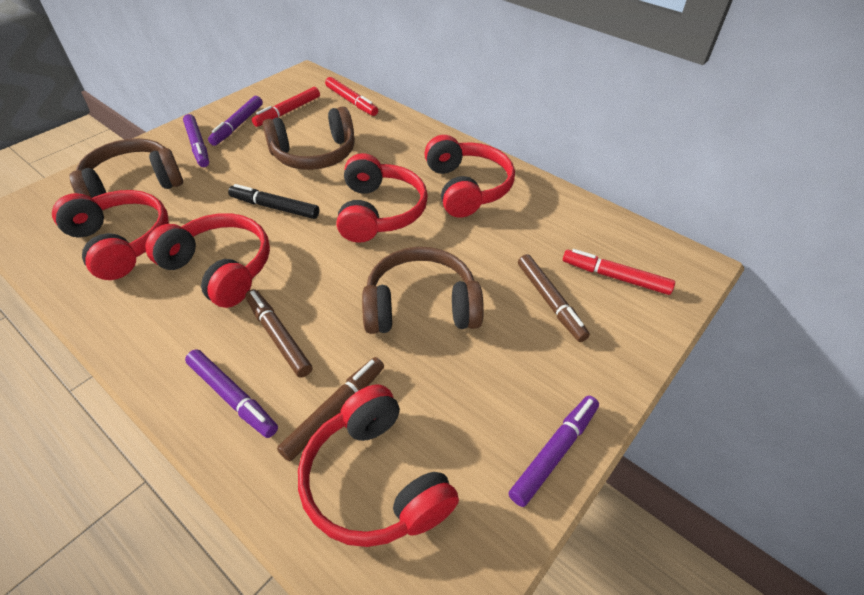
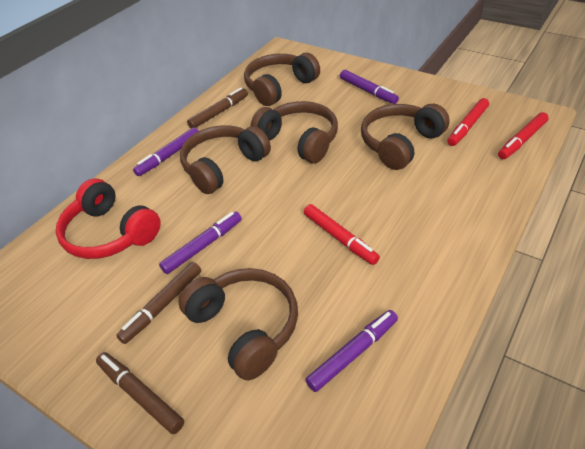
black marker: 1 -> 0
brown headphones: 3 -> 5
red headphones: 5 -> 1

